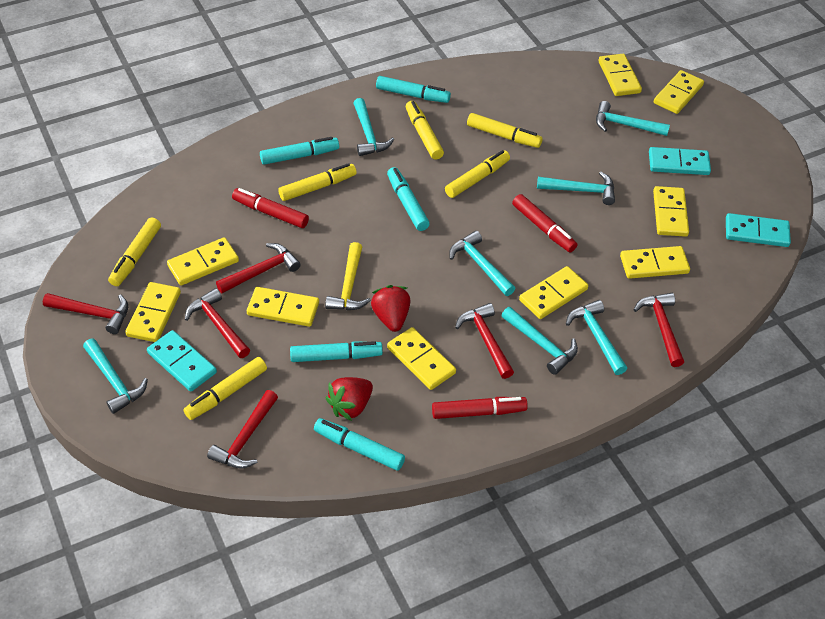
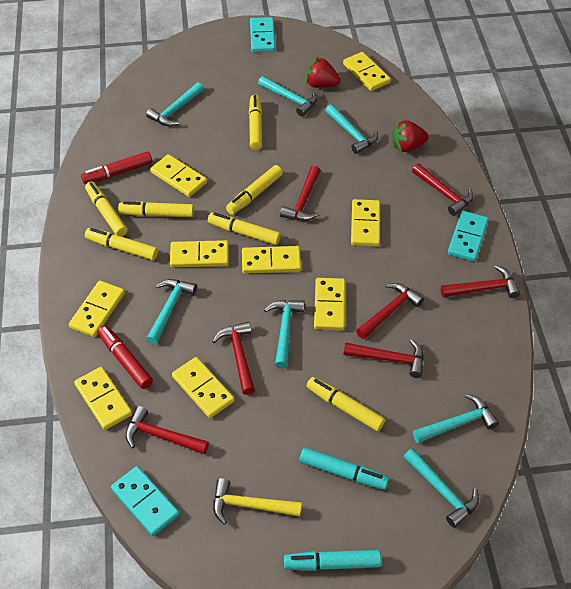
red hammer: 6 -> 7
red marker: 3 -> 2
turquoise marker: 5 -> 2
yellow marker: 6 -> 7

